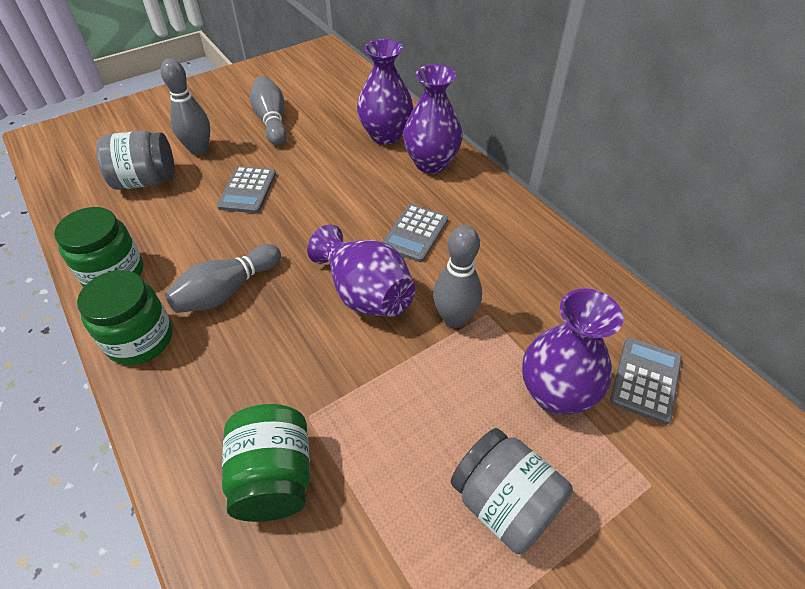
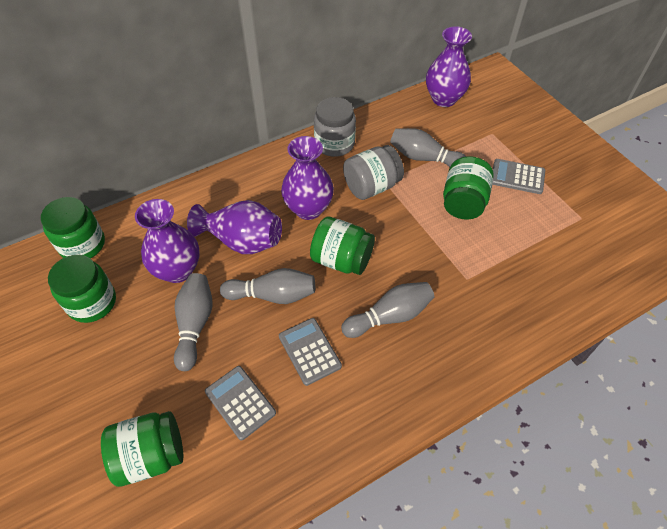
green jar: 3 -> 5

